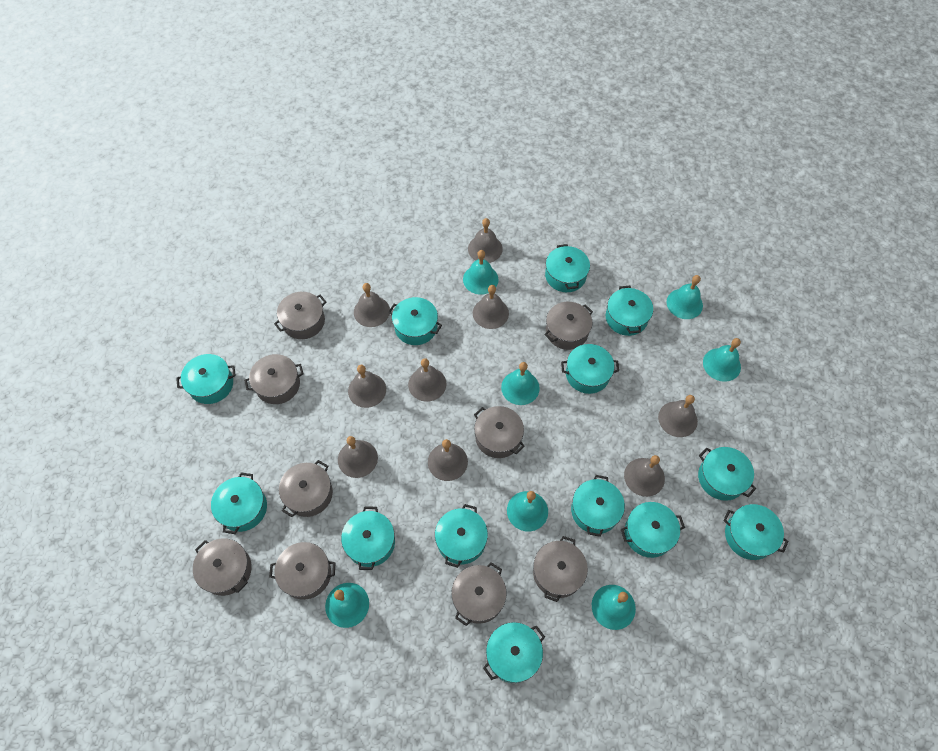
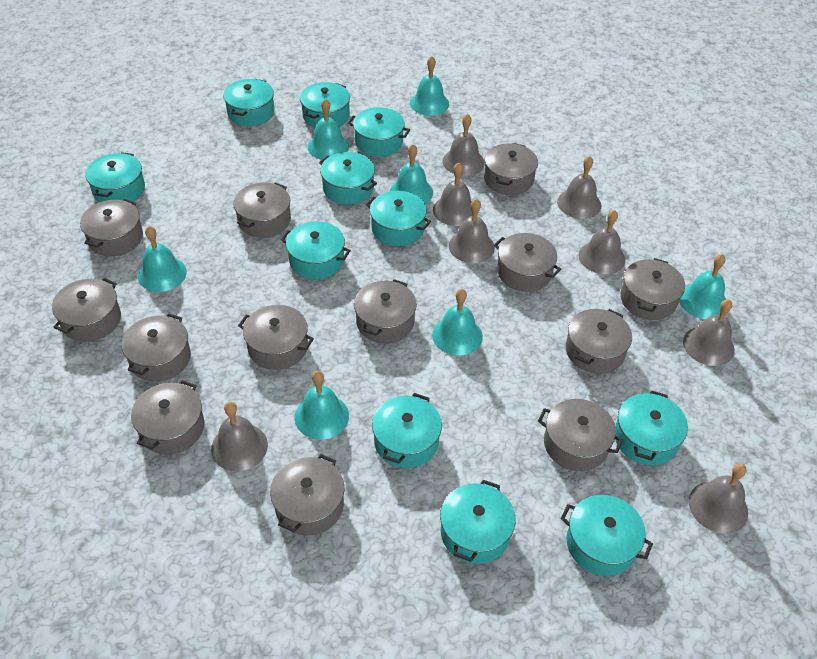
grey bell: 9 -> 8
grey pot: 9 -> 13
turquoise pot: 13 -> 11

